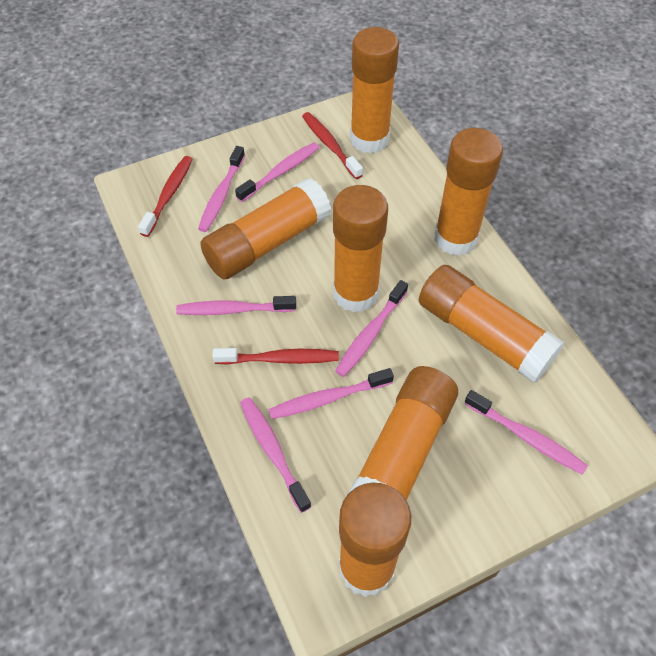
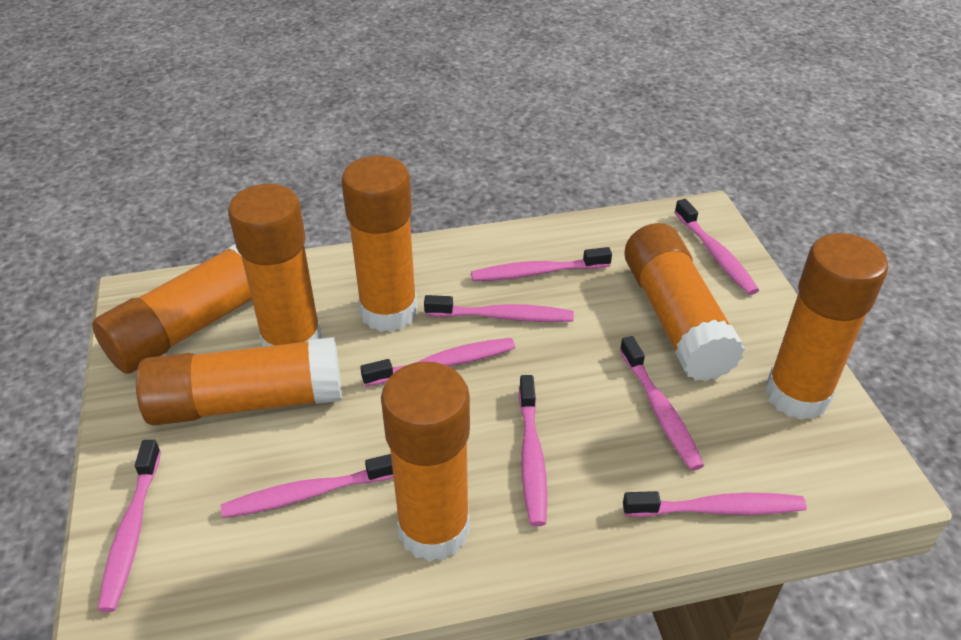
pink toothbrush: 7 -> 9
red toothbrush: 3 -> 0

